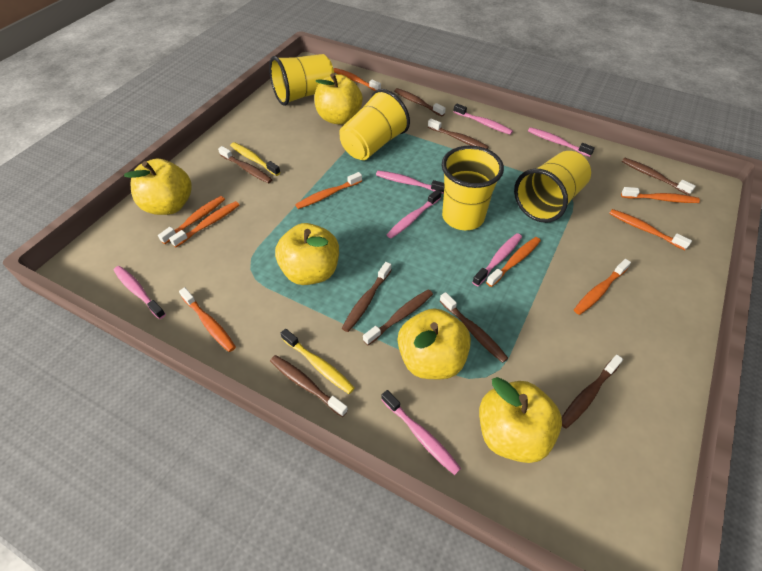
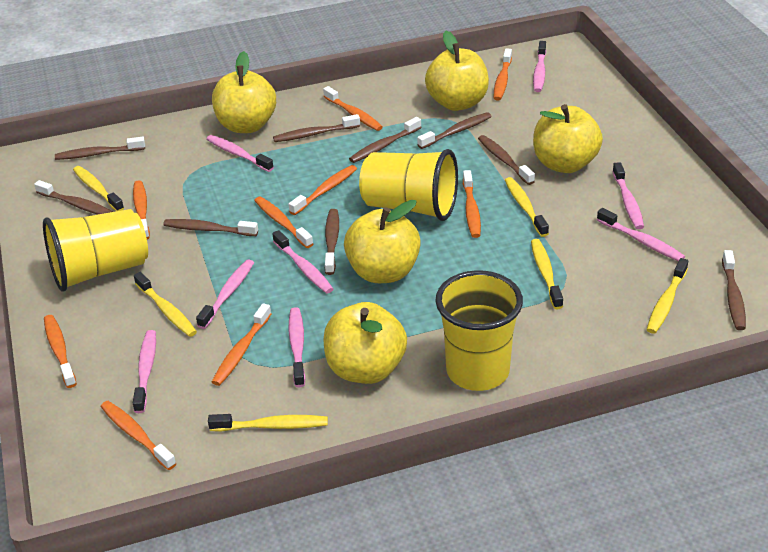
pink toothbrush: 7 -> 8
yellow cup: 4 -> 3
yellow toothbrush: 2 -> 6

